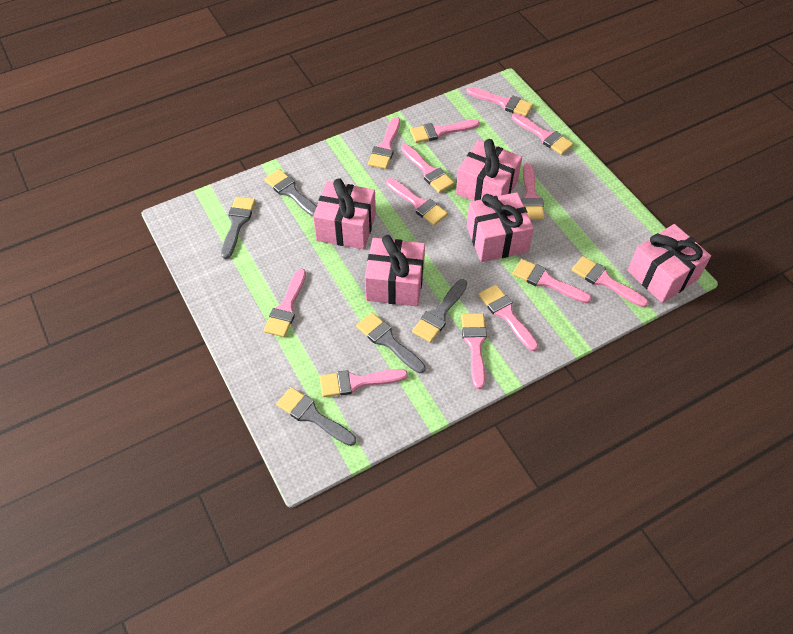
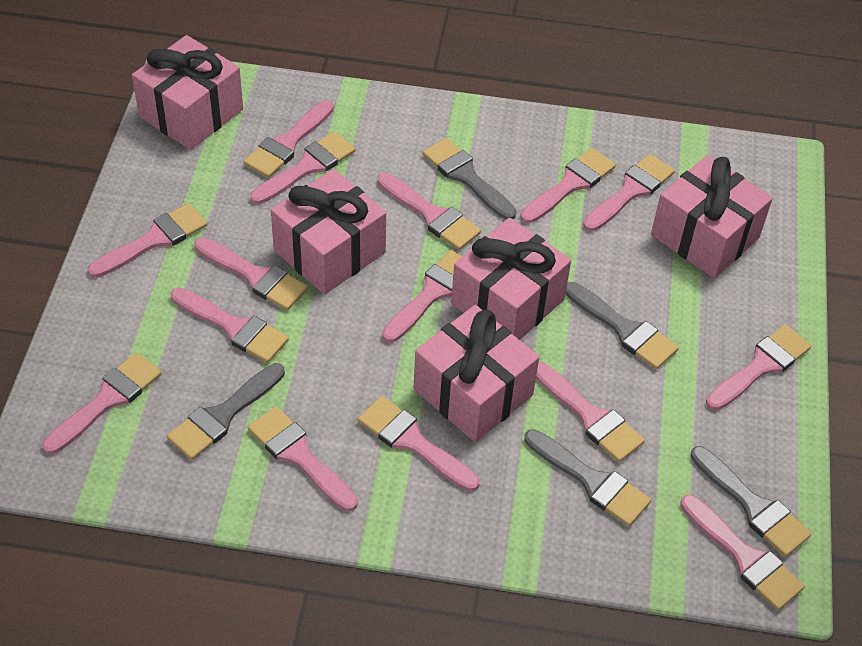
pink brush: 13 -> 15

